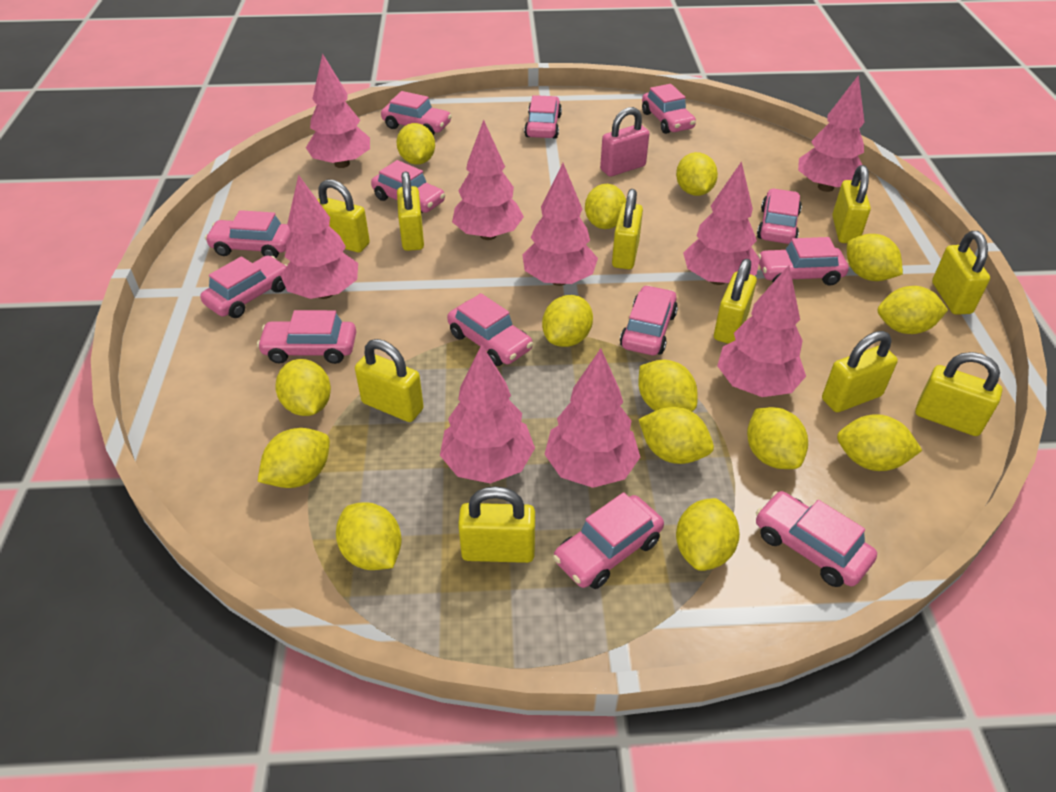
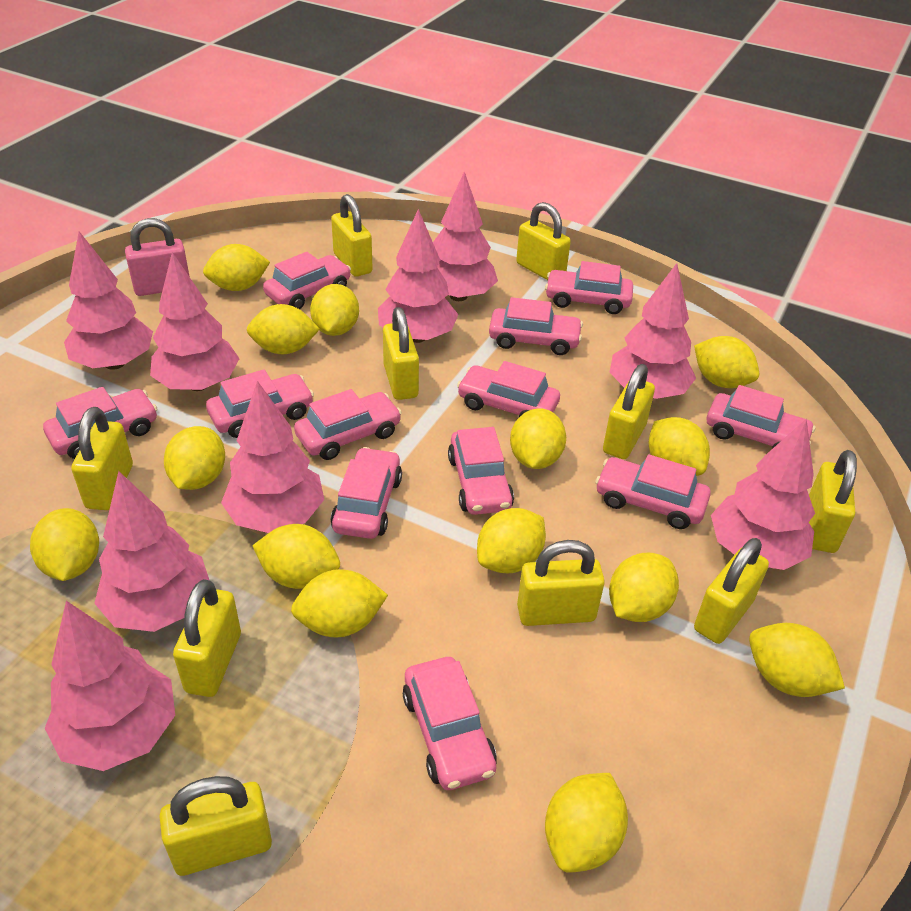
pink car: 13 -> 12

